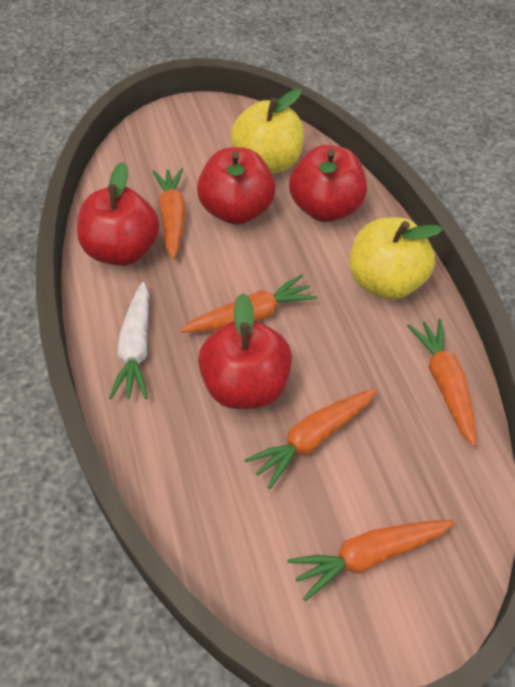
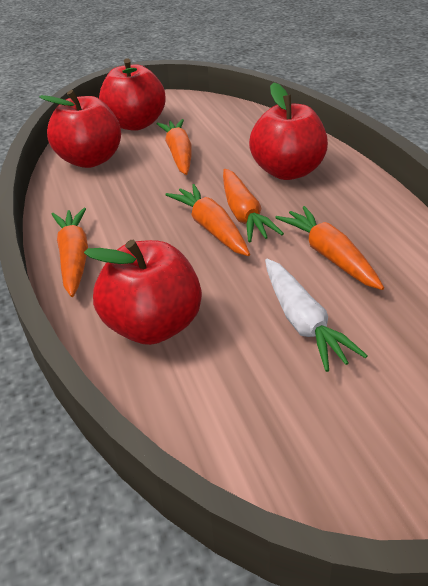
yellow apple: 2 -> 0

